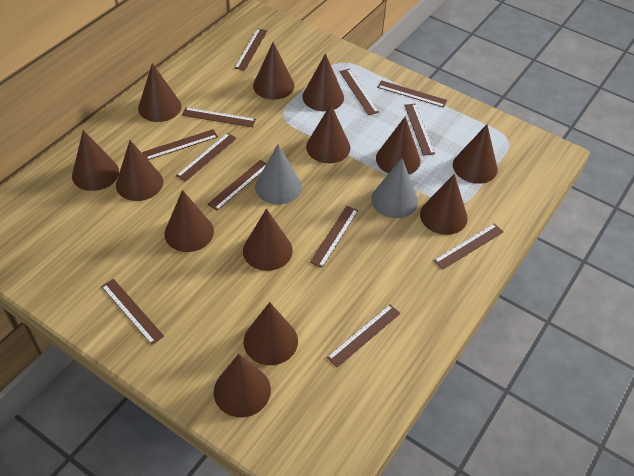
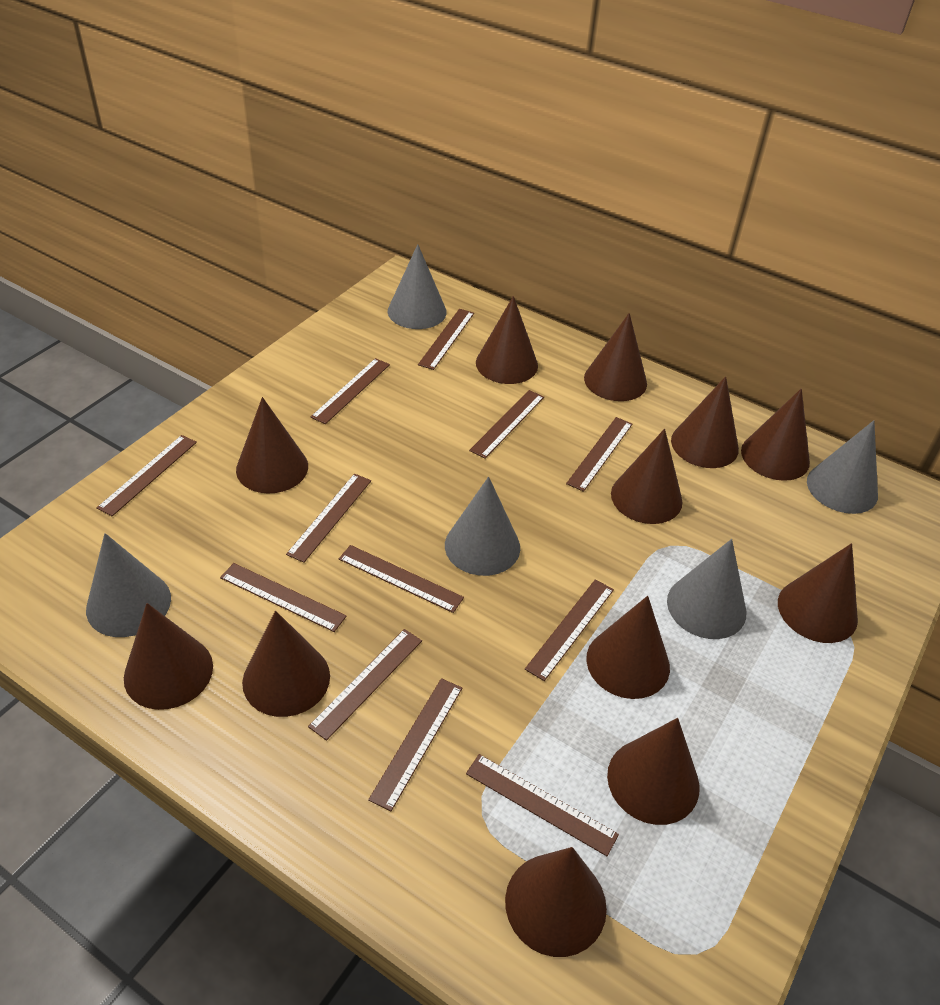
brown cone: 13 -> 12
grey cone: 2 -> 5

